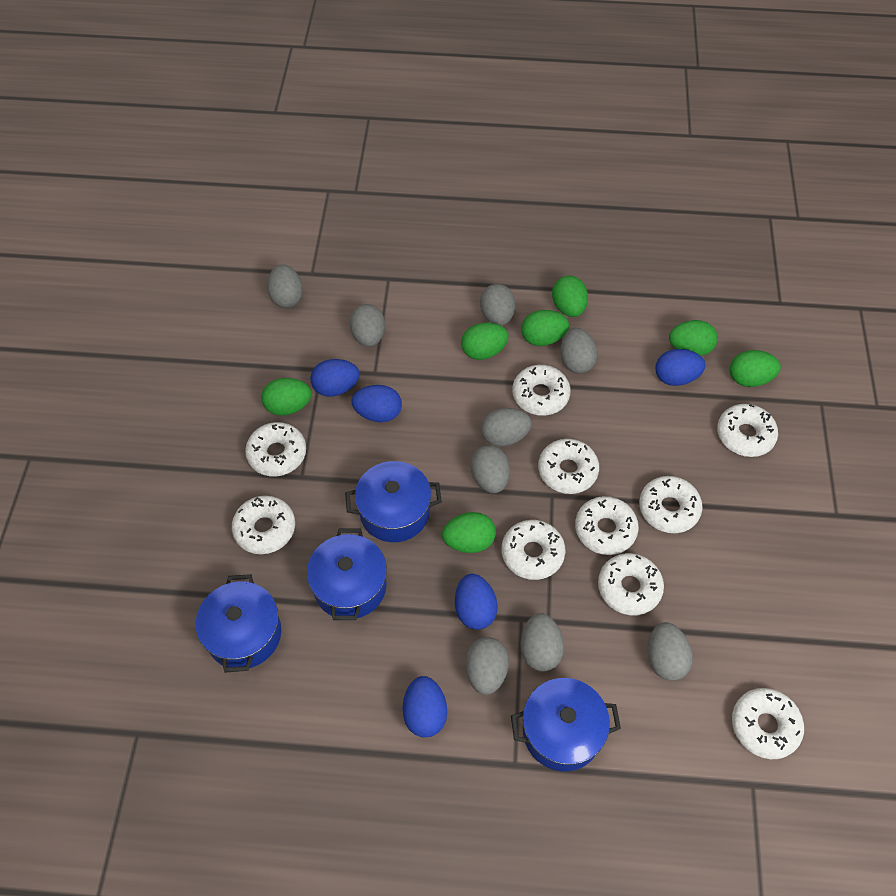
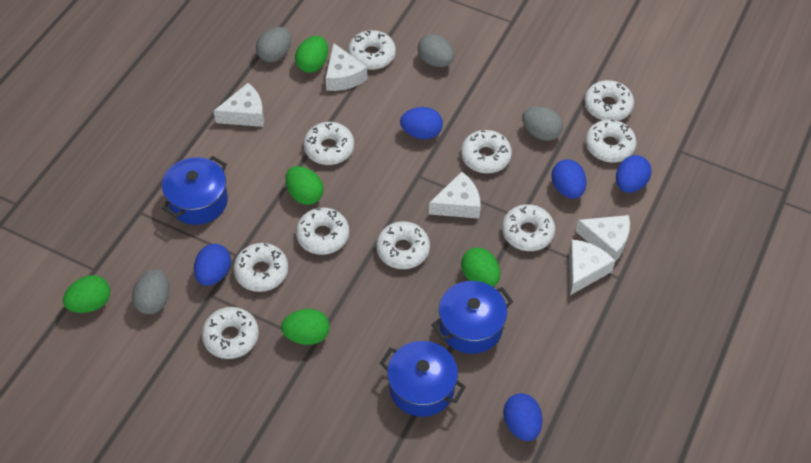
blue pot: 4 -> 3
green egg: 7 -> 5
grey egg: 9 -> 4
white cheese: 0 -> 5

